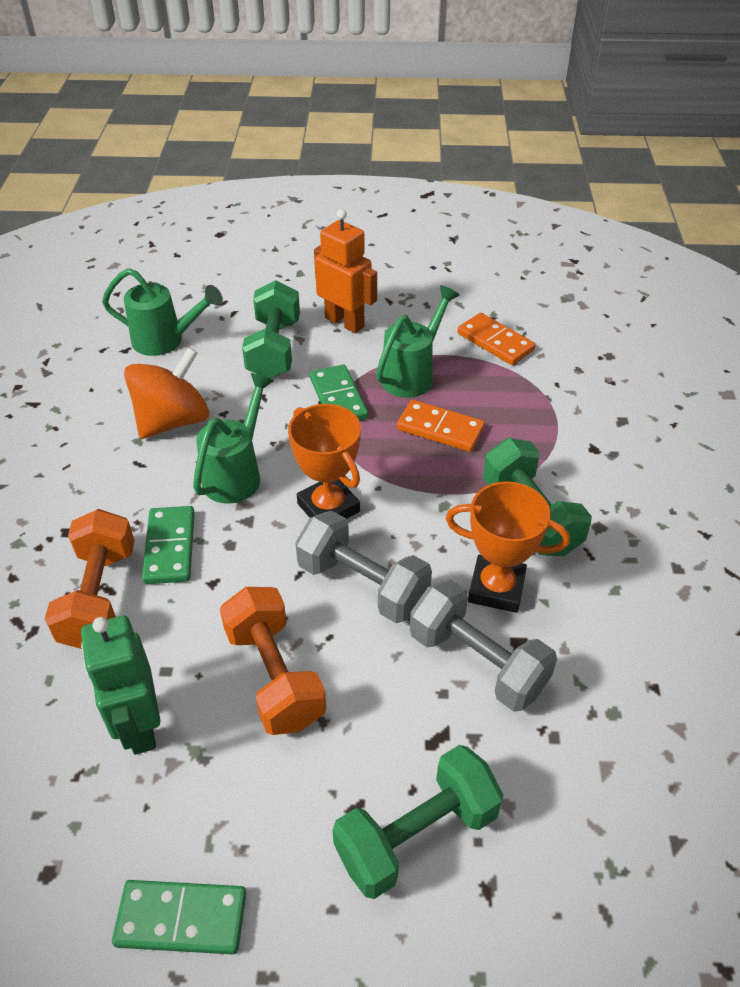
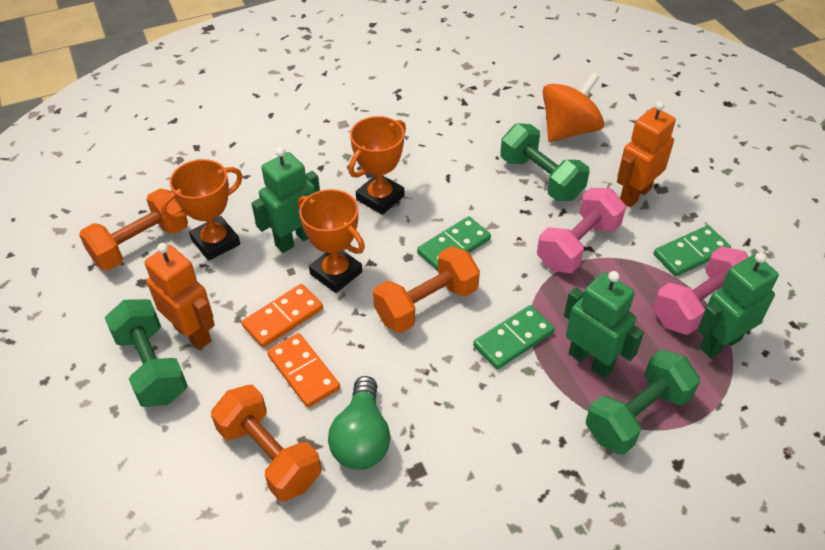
green light bulb: 0 -> 1
green robot: 1 -> 3
green watering can: 3 -> 0
grey dumbbell: 2 -> 0
orange dumbbell: 2 -> 3
orange robot: 1 -> 2
orange trophy: 2 -> 3
pink dumbbell: 0 -> 2

